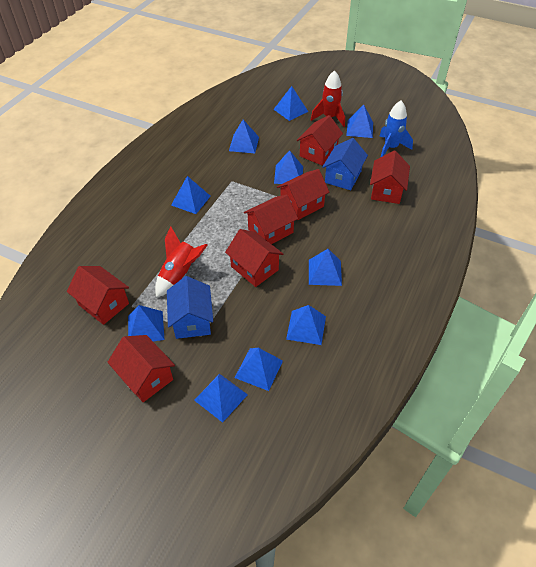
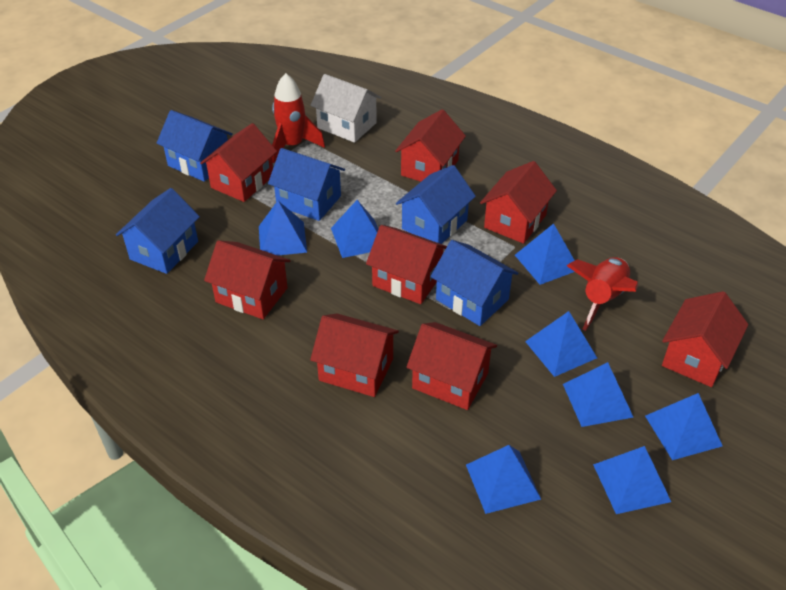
blue house: 2 -> 5
blue pyramid: 10 -> 8
blue rocket: 1 -> 0
red house: 7 -> 8
white house: 0 -> 1

